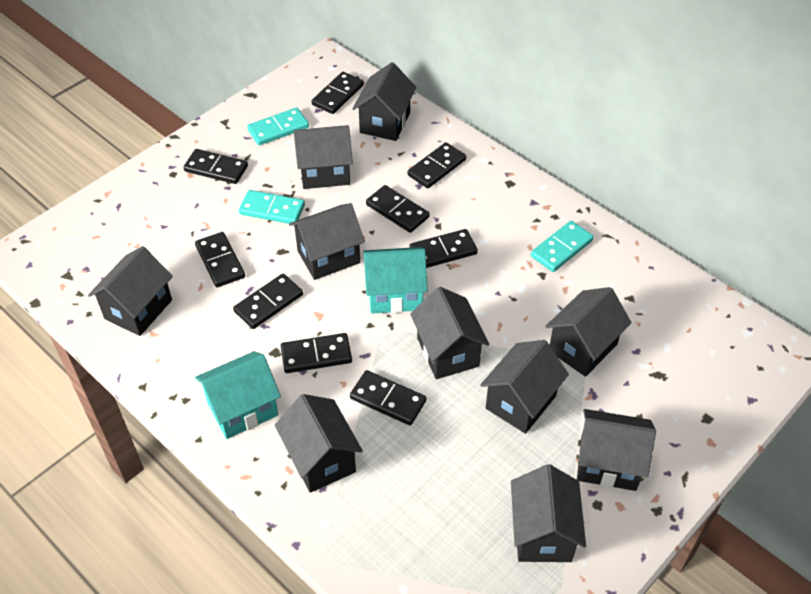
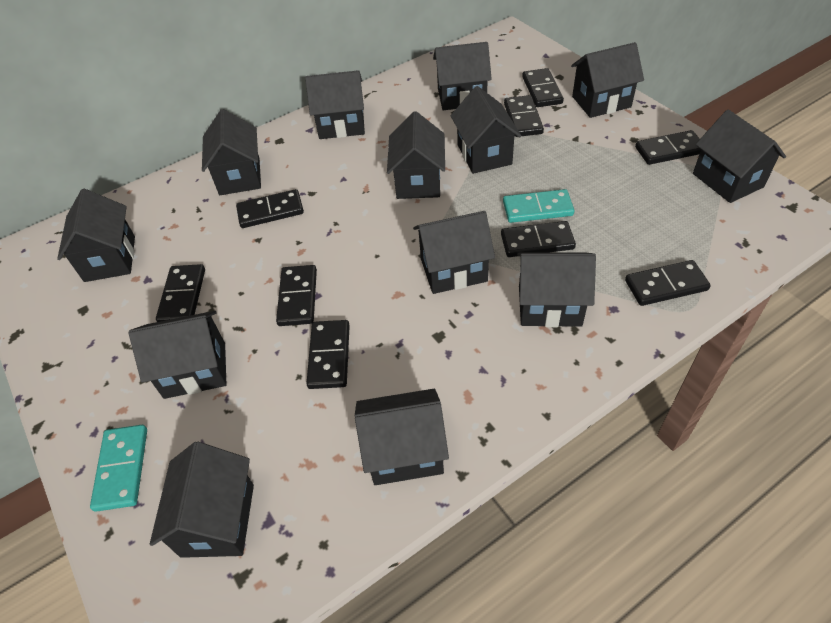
black house: 10 -> 13
turquoise domino: 3 -> 2
turquoise house: 2 -> 0

